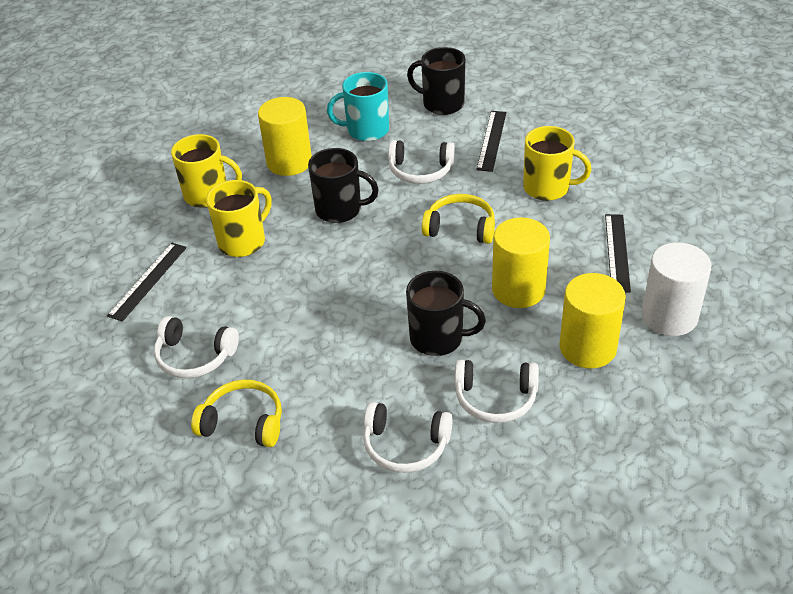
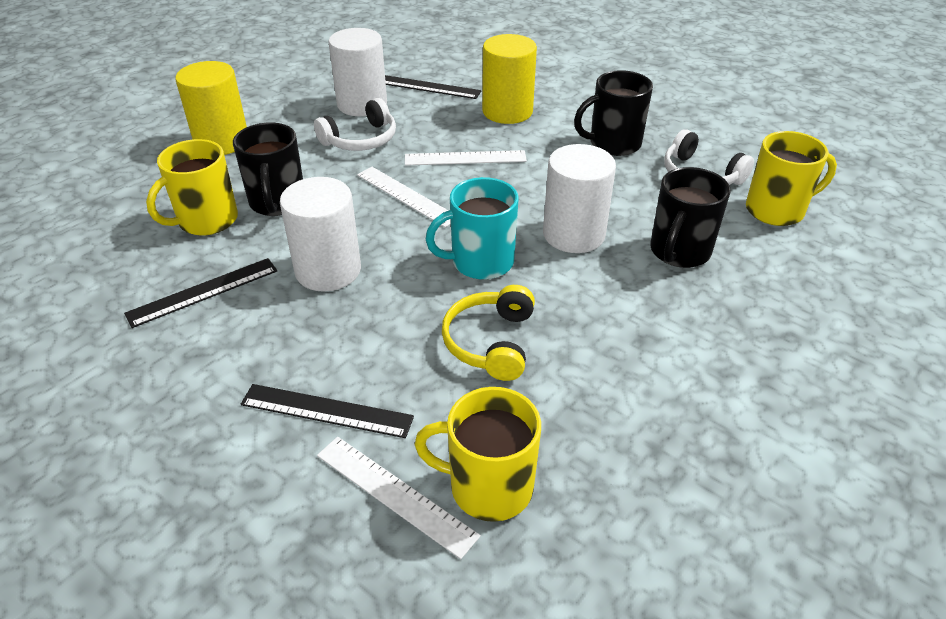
white cylinder: 1 -> 3
white headphones: 4 -> 2
white ruler: 0 -> 3
yellow cylinder: 3 -> 2
yellow headphones: 2 -> 1

